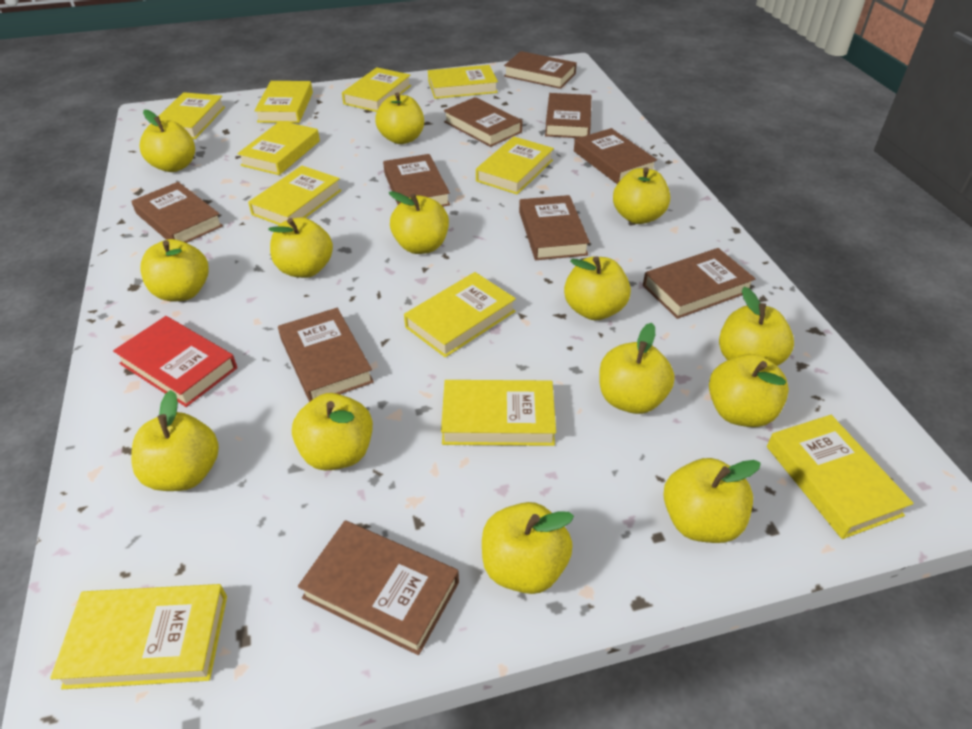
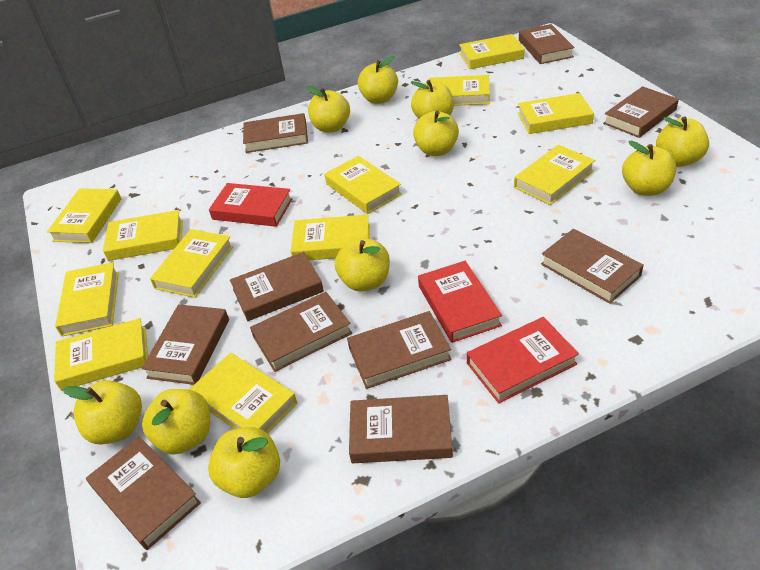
red book: 1 -> 3
yellow apple: 14 -> 10
yellow book: 11 -> 12

